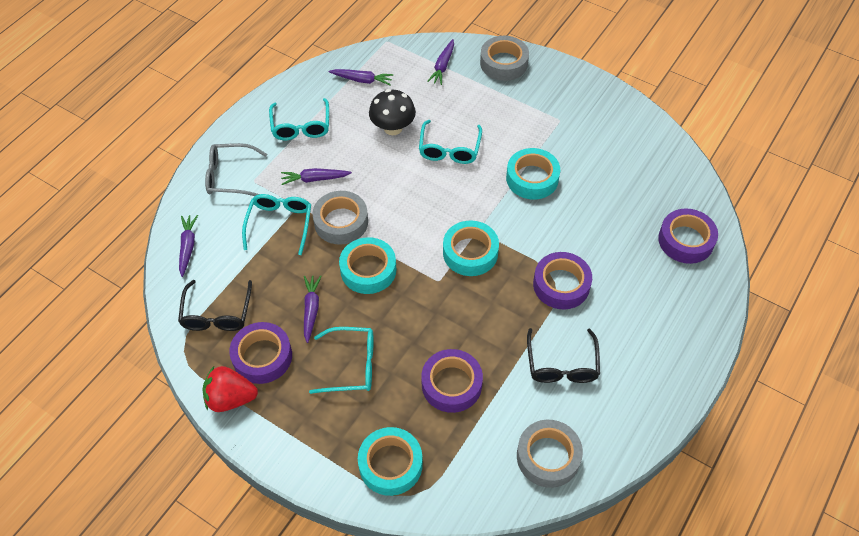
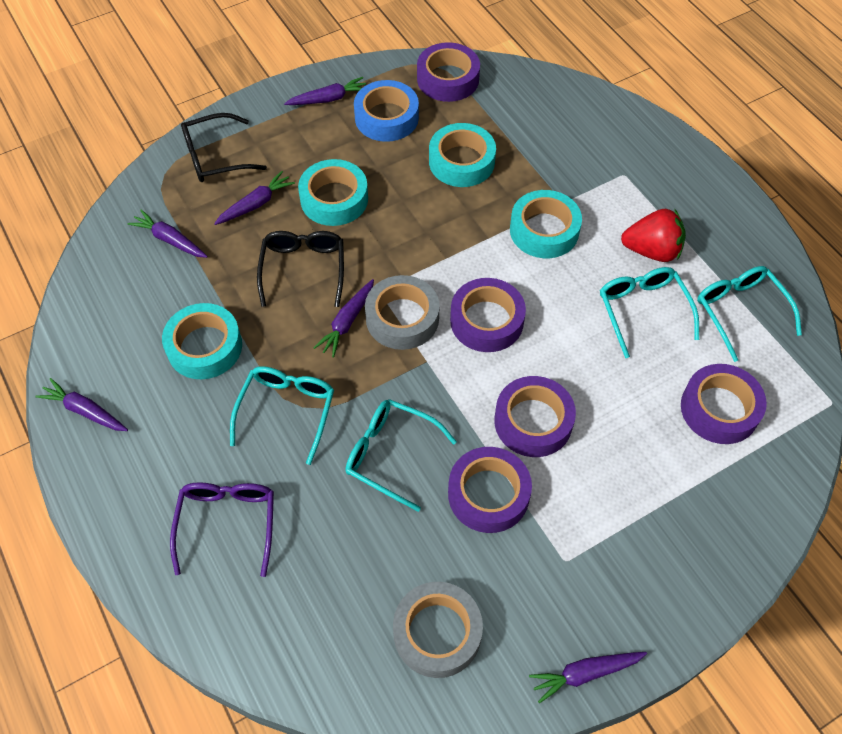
black mushroom: 1 -> 0
blue tape: 0 -> 1
grey glasses: 1 -> 0
grey tape: 3 -> 2
purple carrot: 5 -> 6
purple glasses: 0 -> 1
purple tape: 4 -> 5

